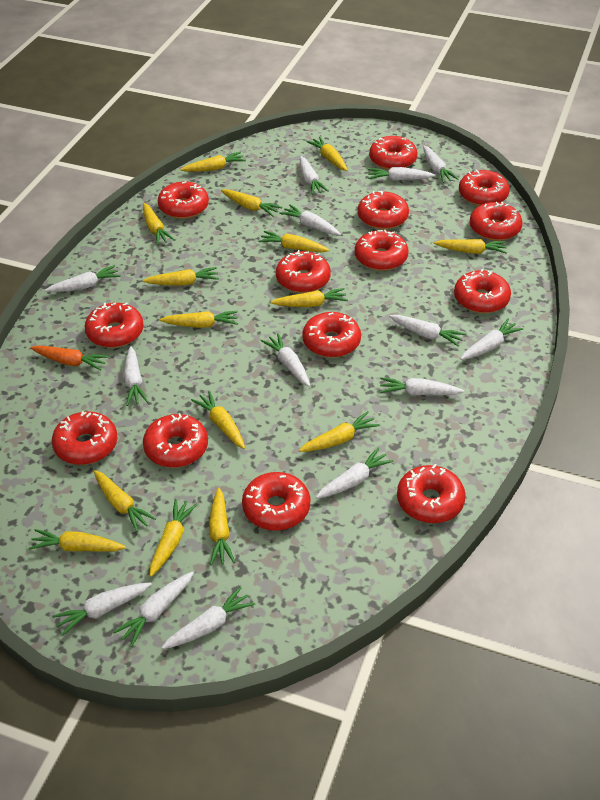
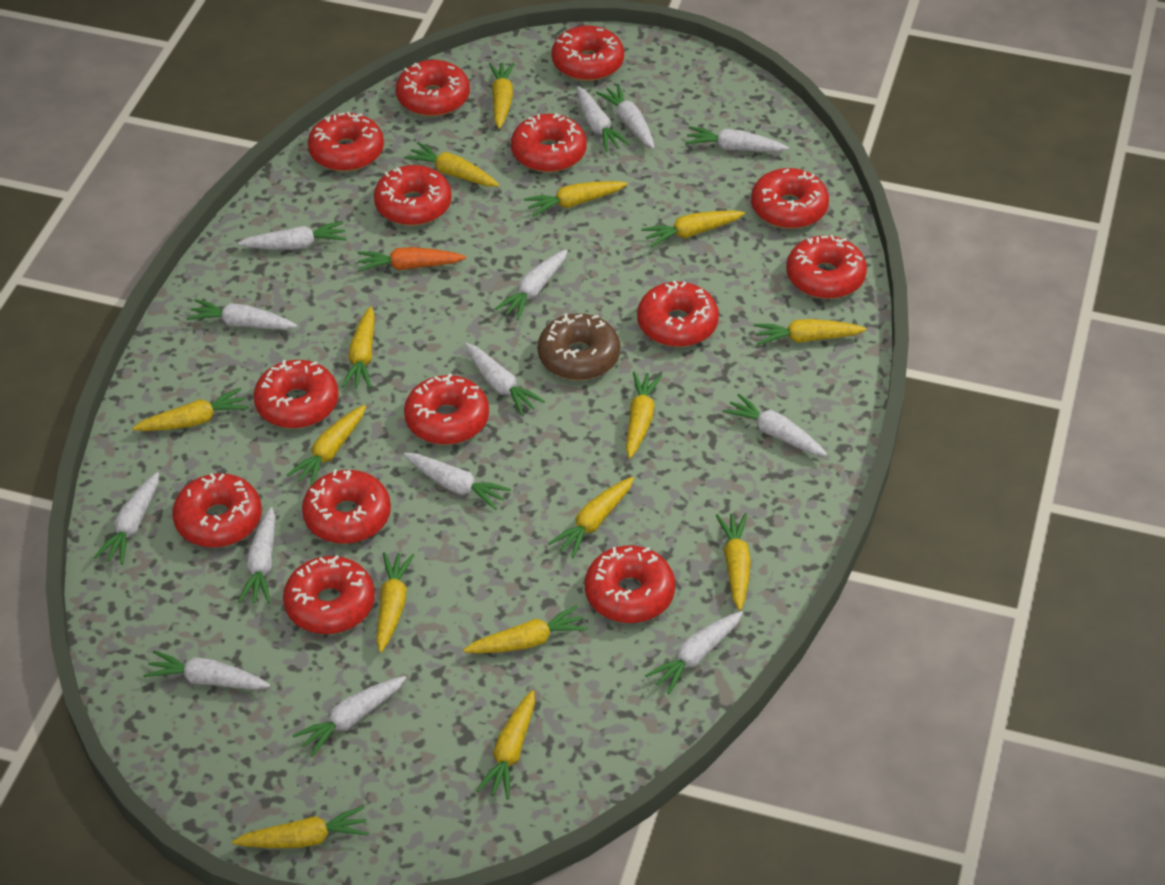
brown donut: 0 -> 1

